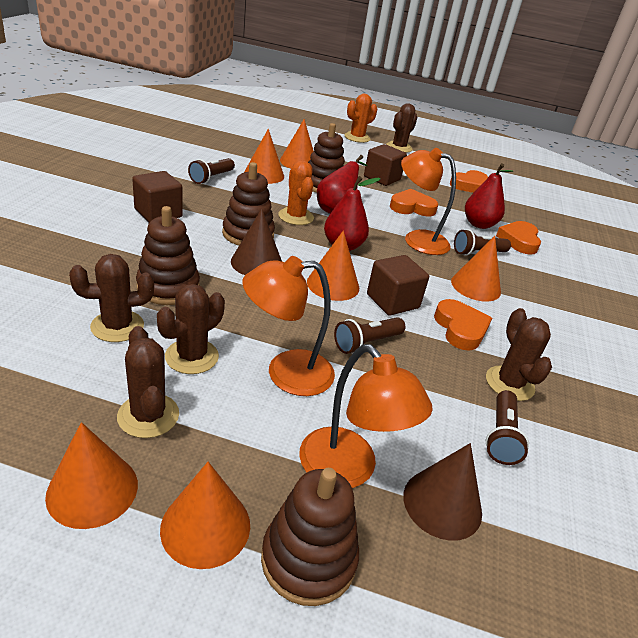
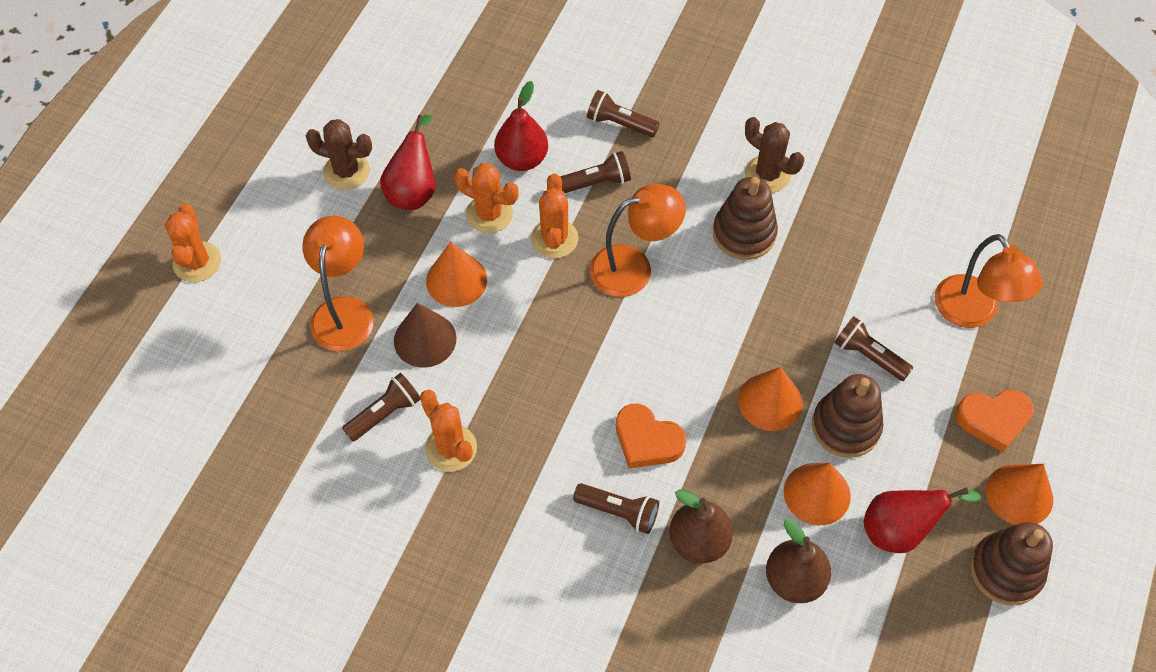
brown cactus: 5 -> 2
brown cone: 2 -> 1
brown cube: 3 -> 0
brown flashlight: 4 -> 5
brown pear: 0 -> 2
brown stacking toy: 4 -> 3
orange cactus: 2 -> 4
orange cone: 6 -> 4
orange heart: 4 -> 2

